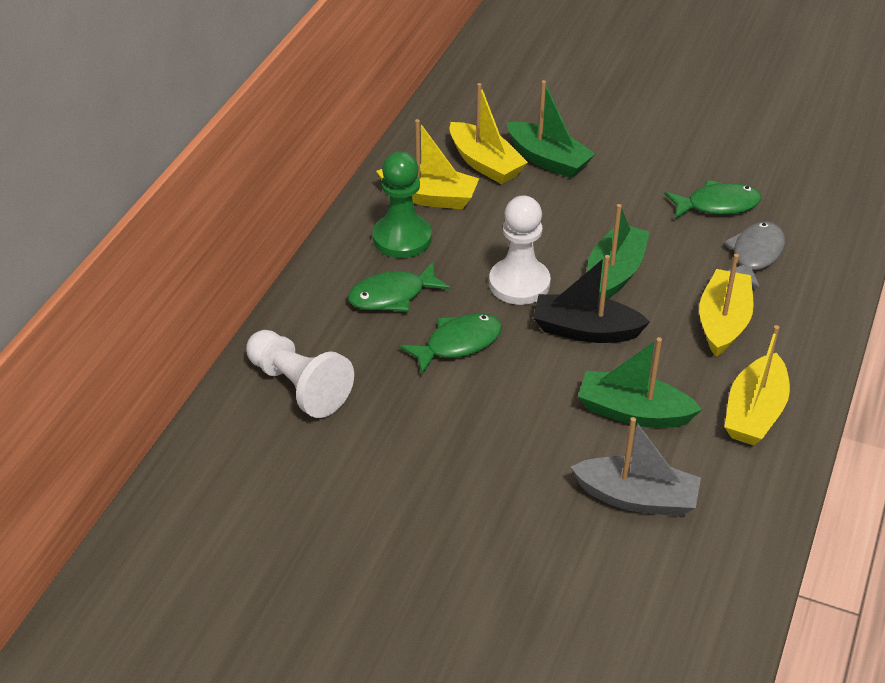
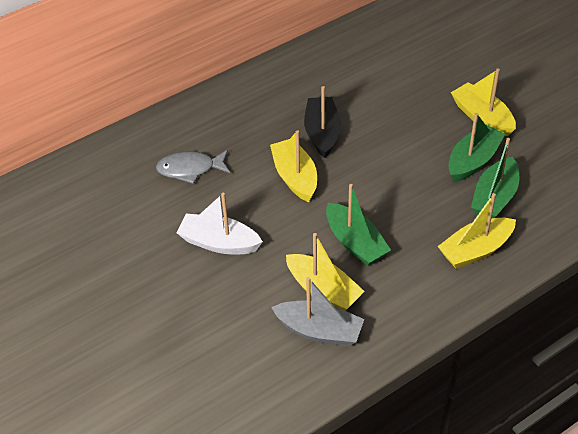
green fish: 3 -> 0
green pawn: 1 -> 0
white boat: 0 -> 1
white pawn: 2 -> 0

